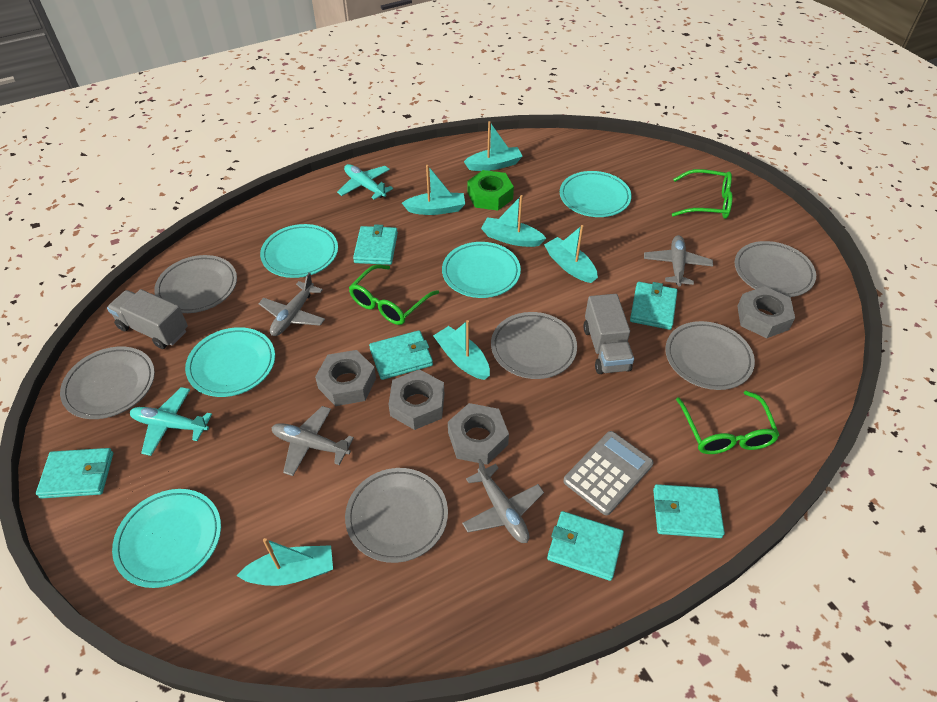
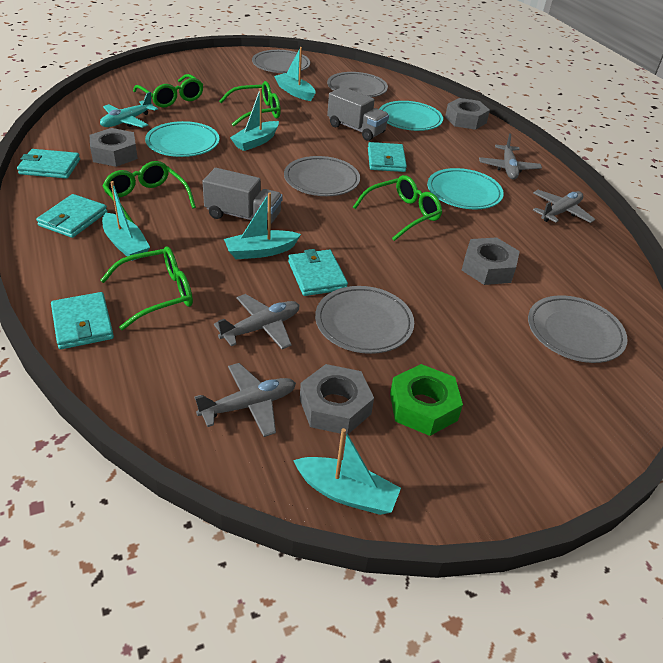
green glasses: 3 -> 5
grey calculator: 1 -> 0
grey plate: 6 -> 5
turquoise boat: 6 -> 5
turquoise plane: 2 -> 1
turquoise plate: 5 -> 3
turquoise wallet: 6 -> 5

